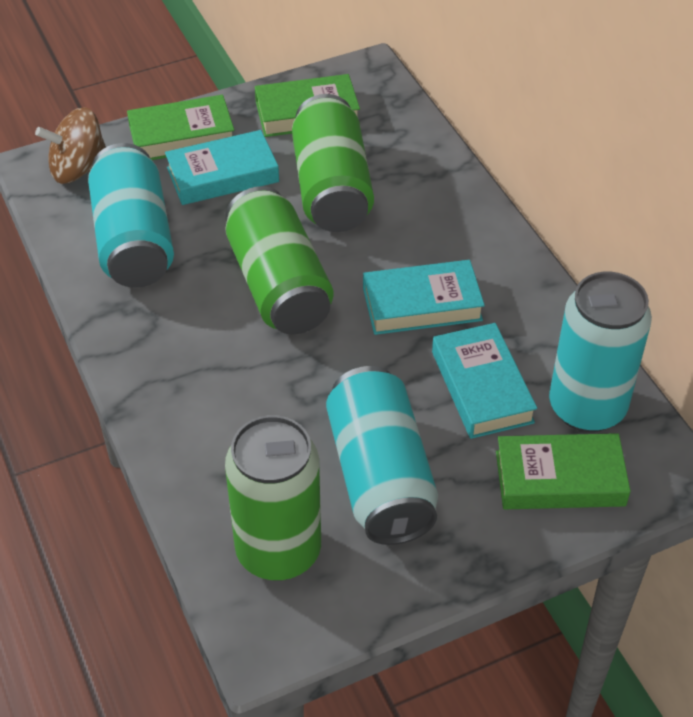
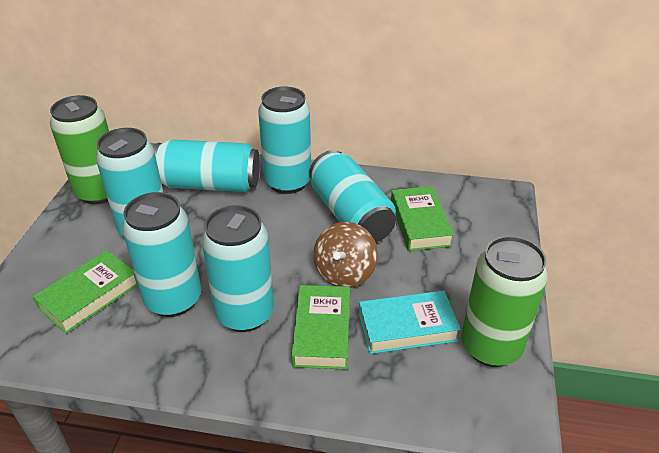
green can: 3 -> 2
turquoise book: 3 -> 1
turquoise can: 3 -> 6

